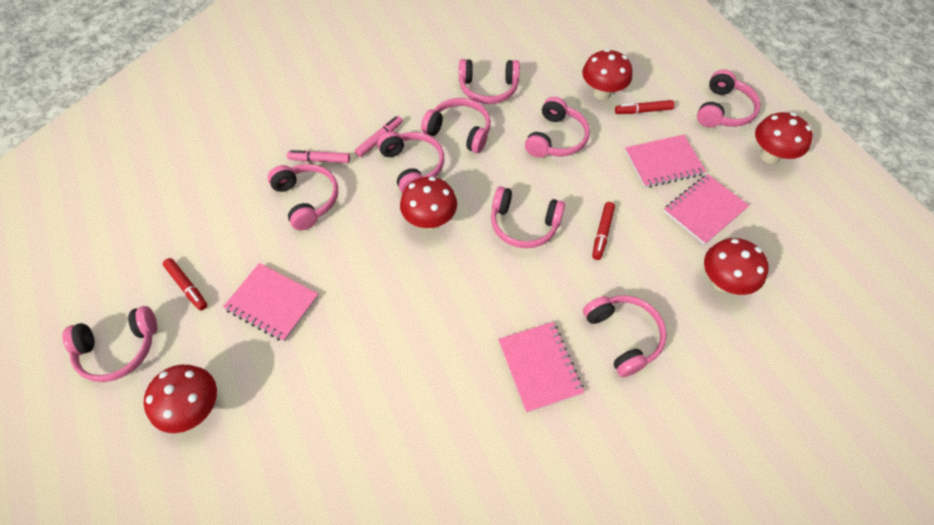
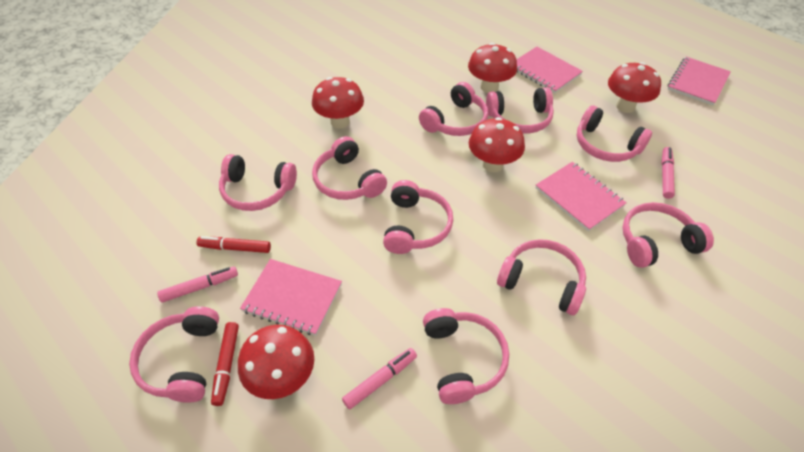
pink headphones: 9 -> 10
pink marker: 2 -> 3
red marker: 3 -> 2

